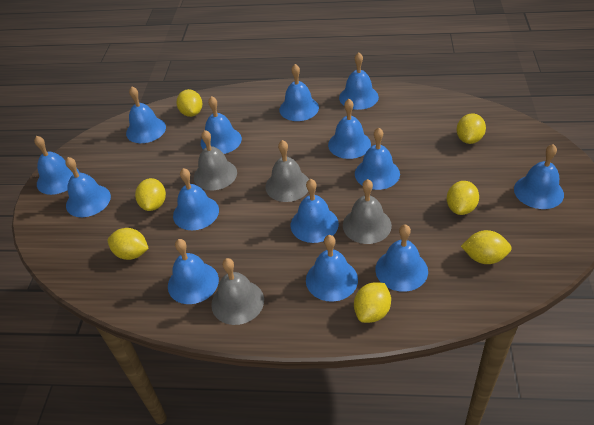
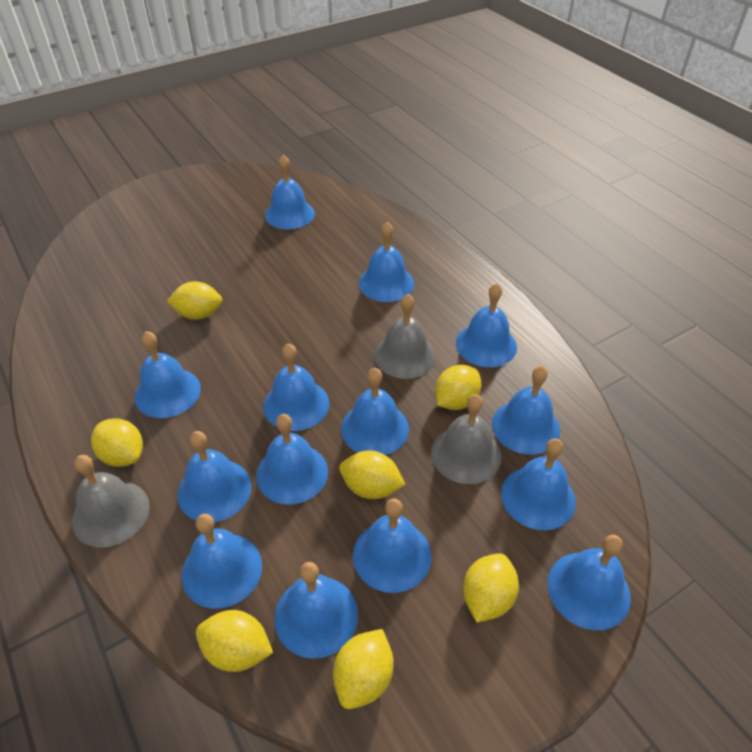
grey bell: 4 -> 3

